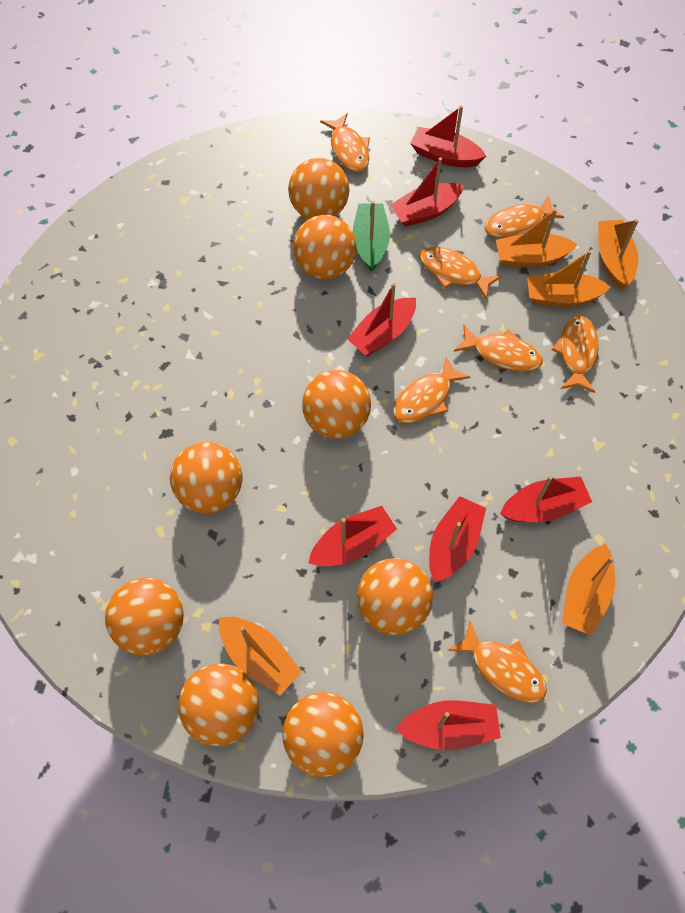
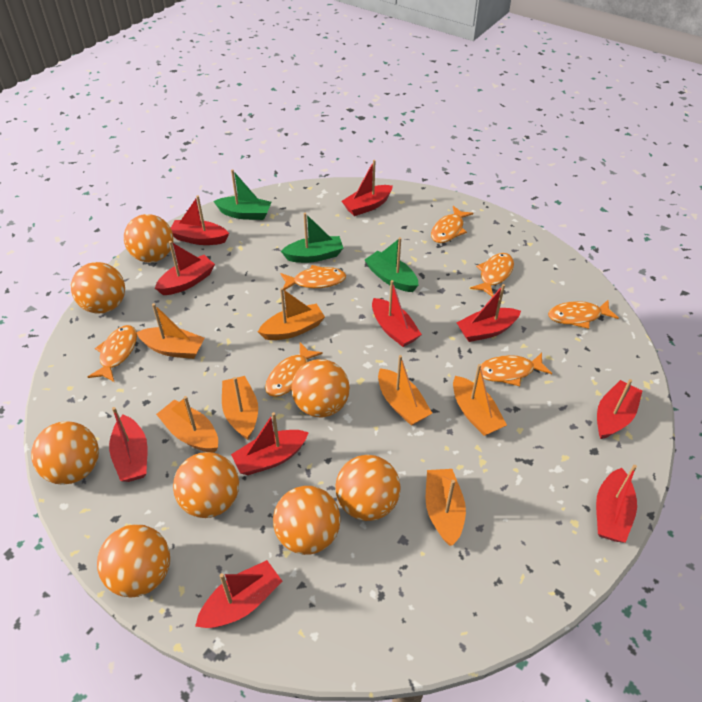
green boat: 1 -> 3
orange boat: 5 -> 7
red boat: 7 -> 10

